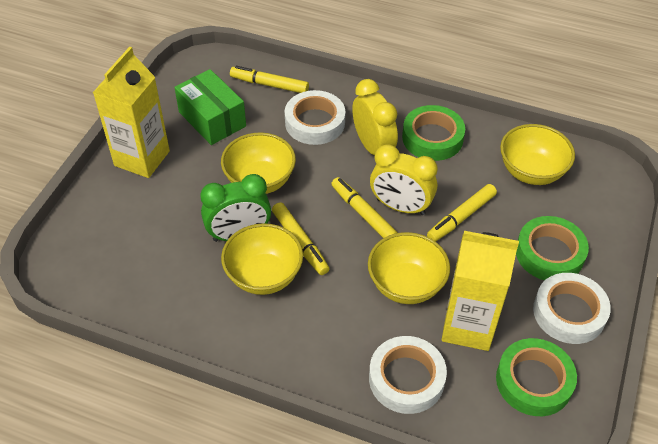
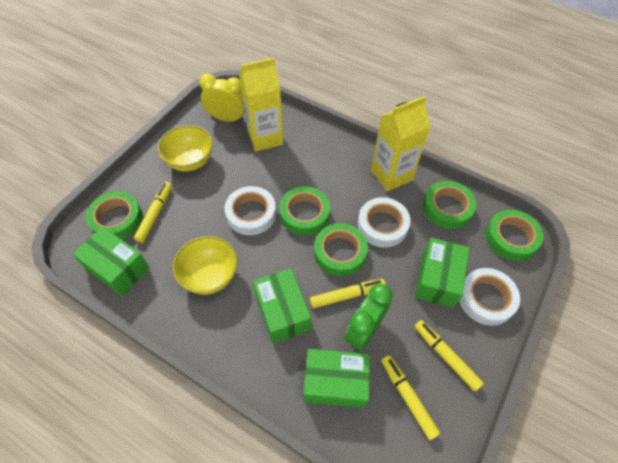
green box: 1 -> 4
green tape: 3 -> 5
yellow bowl: 4 -> 2
yellow clock: 2 -> 1

